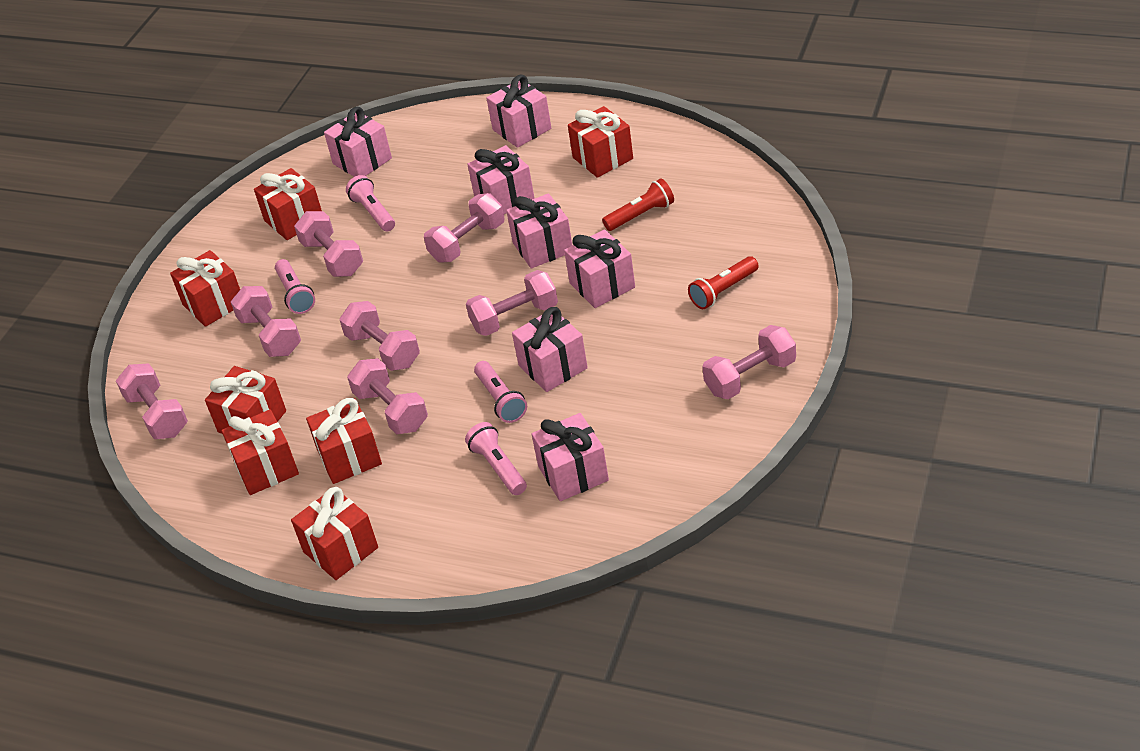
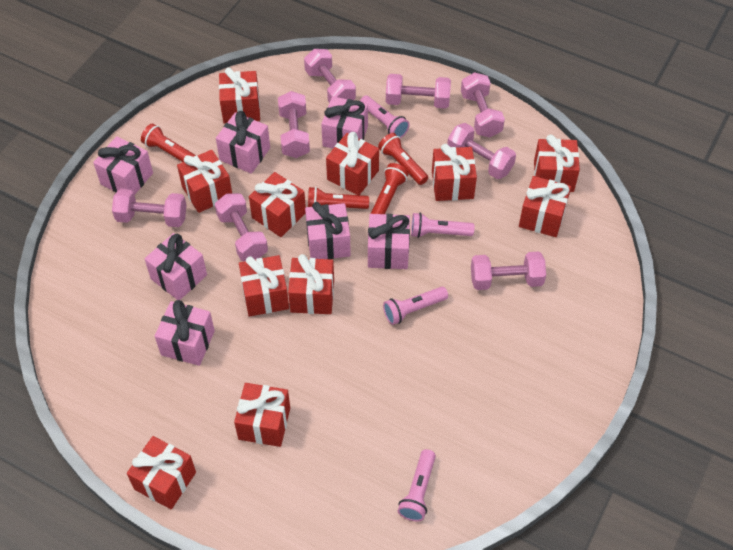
red flashlight: 2 -> 4
red gift: 7 -> 11

